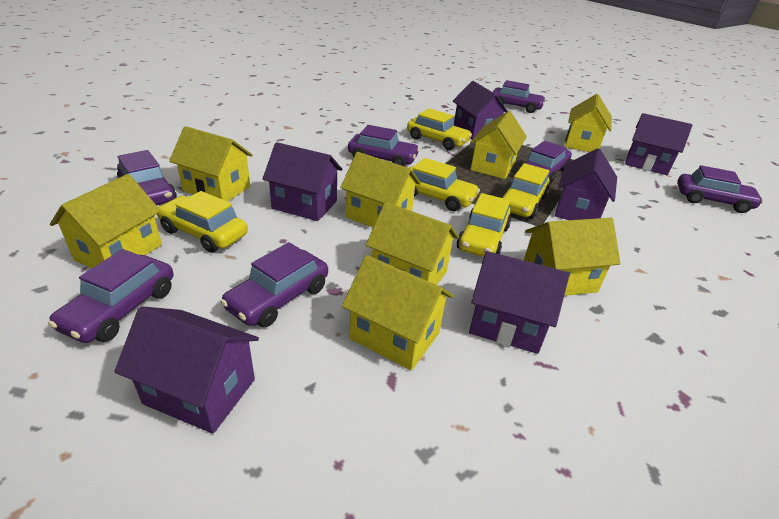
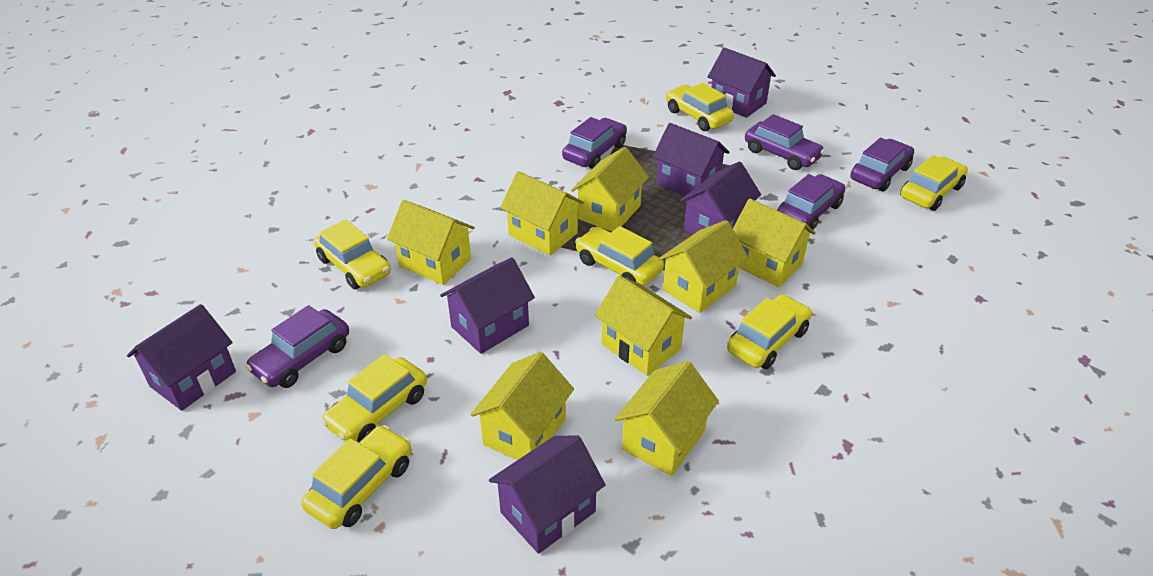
purple car: 7 -> 5
yellow car: 5 -> 7

